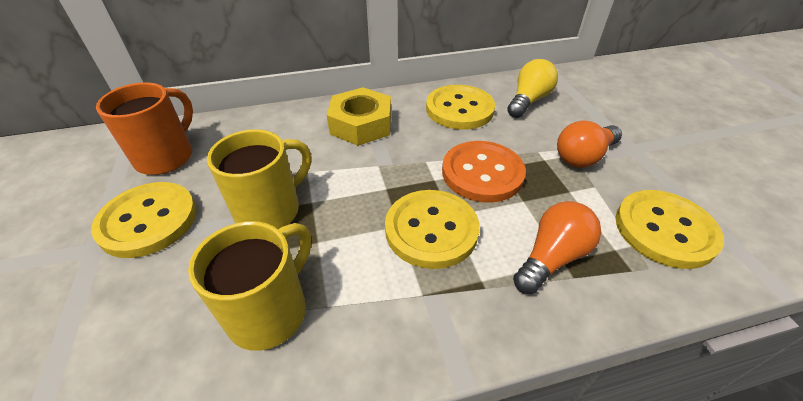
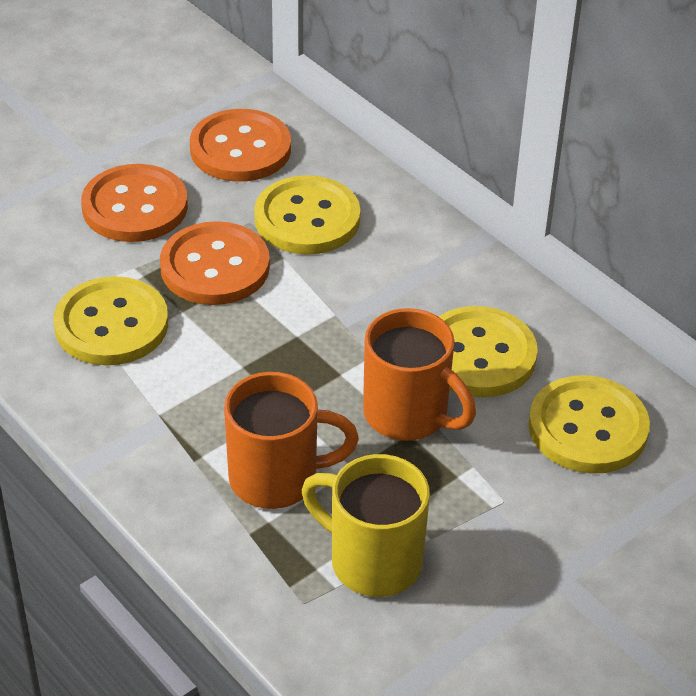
orange button: 1 -> 3
orange light bulb: 2 -> 0
orange mug: 1 -> 2
yellow light bulb: 1 -> 0
yellow mug: 2 -> 1
yellow nut: 1 -> 0

